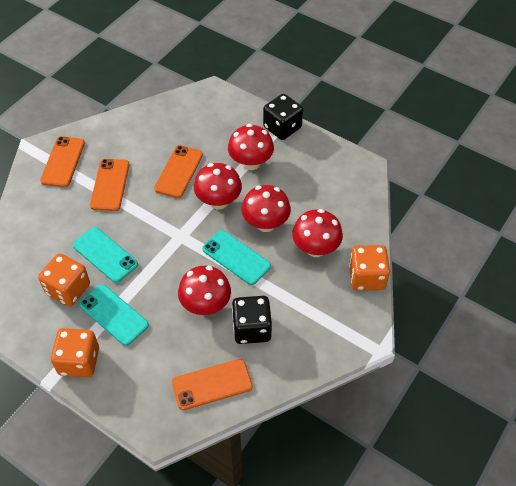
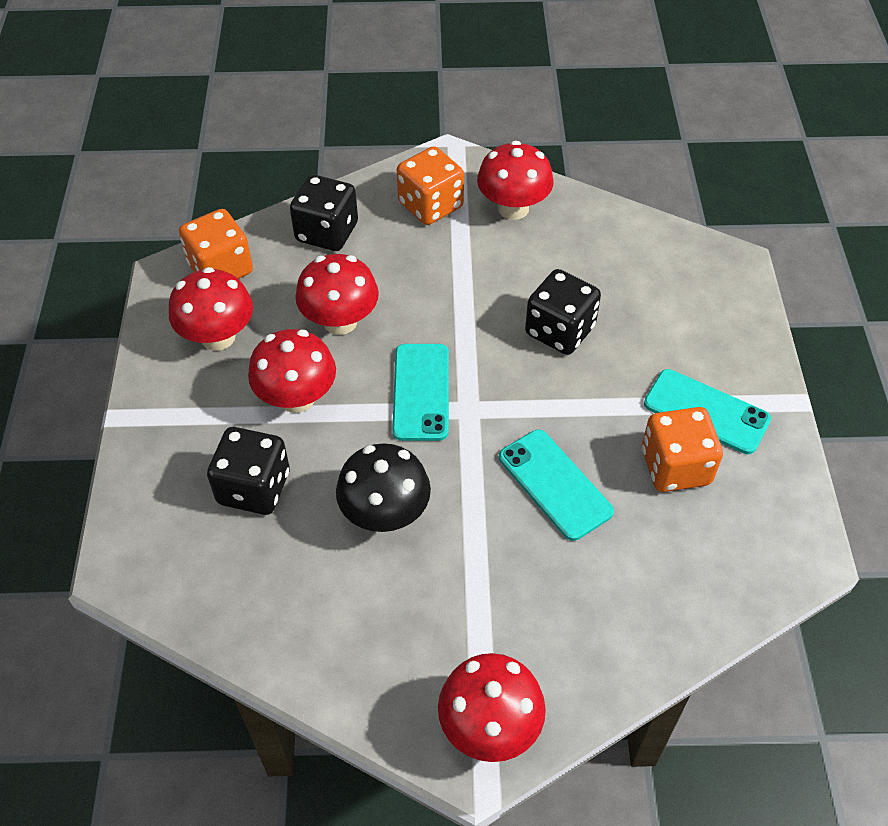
black dice: 2 -> 3
black mushroom: 0 -> 1
orange phone: 4 -> 0

